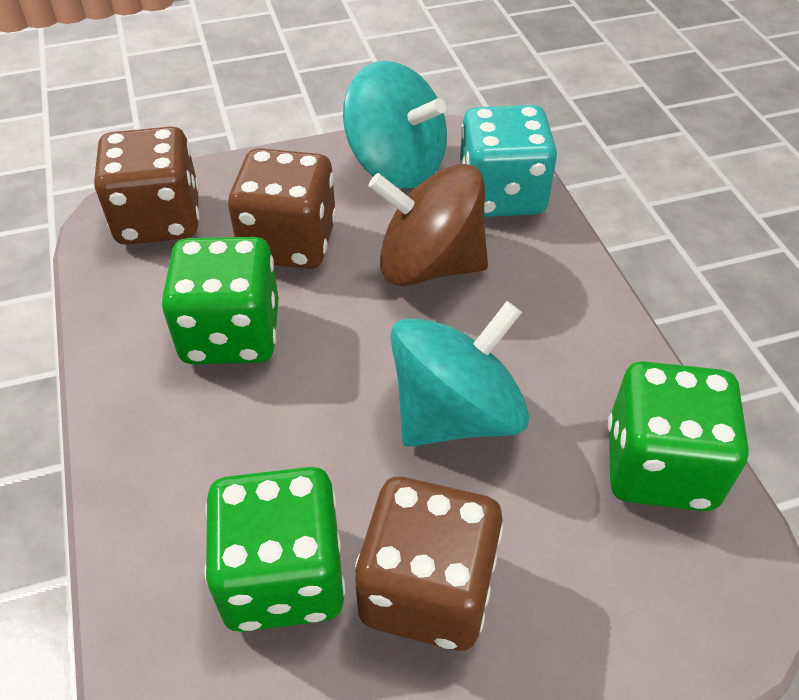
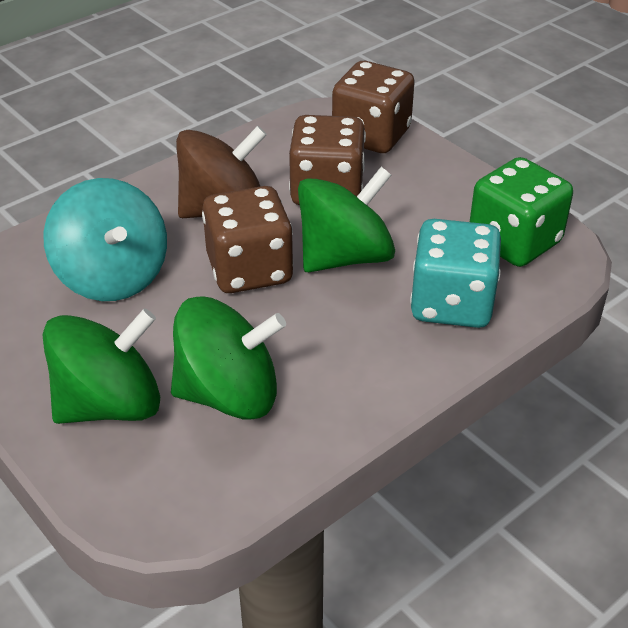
green dice: 3 -> 1
green spinning top: 0 -> 3
turquoise spinning top: 2 -> 1

